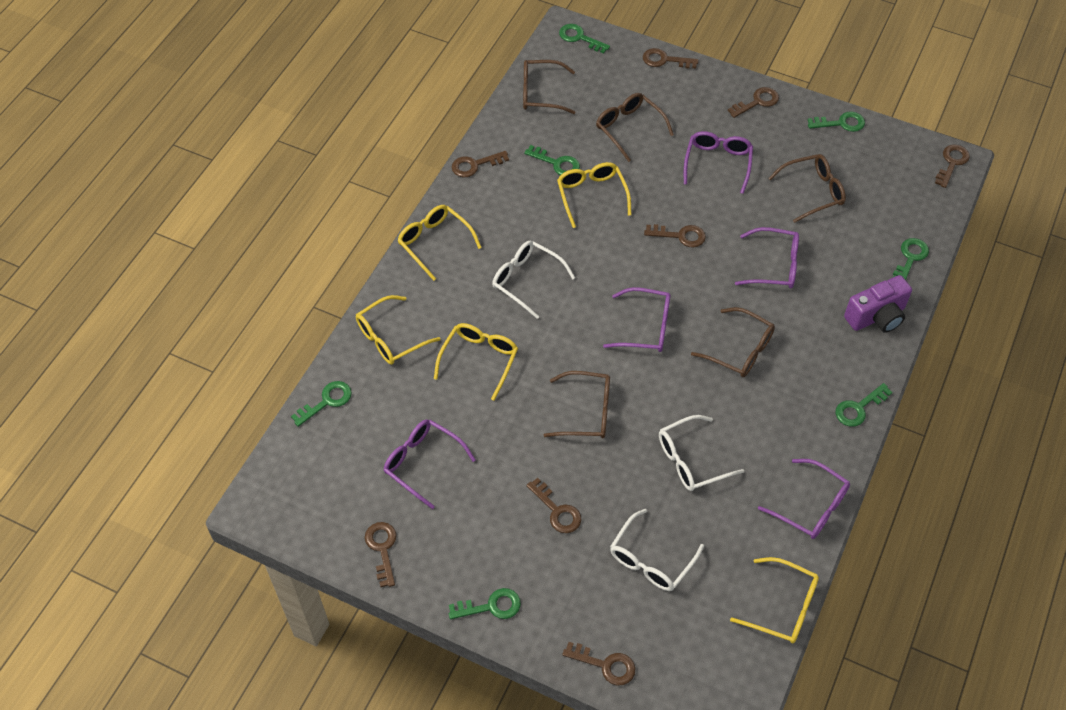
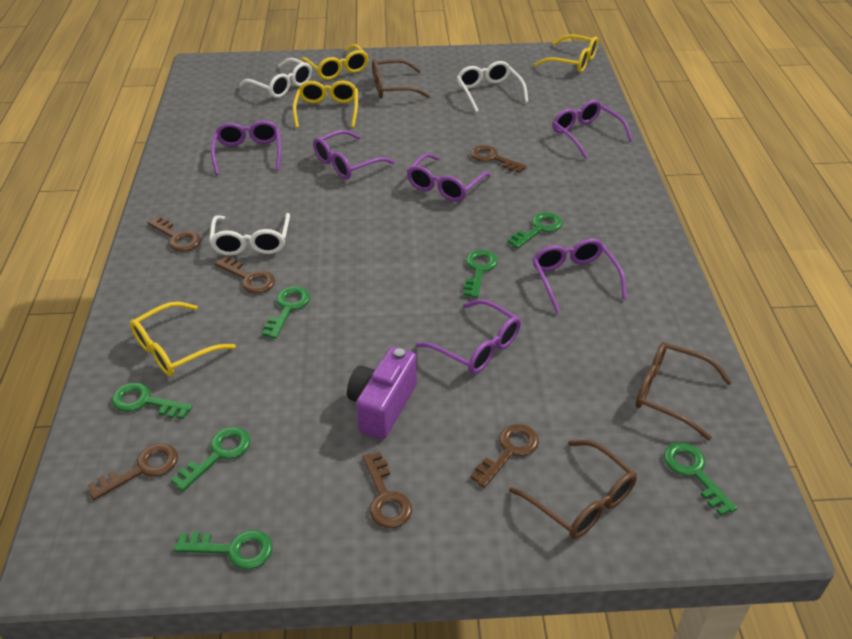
brown glasses: 5 -> 3
brown key: 8 -> 6
purple glasses: 5 -> 6
yellow glasses: 5 -> 4

